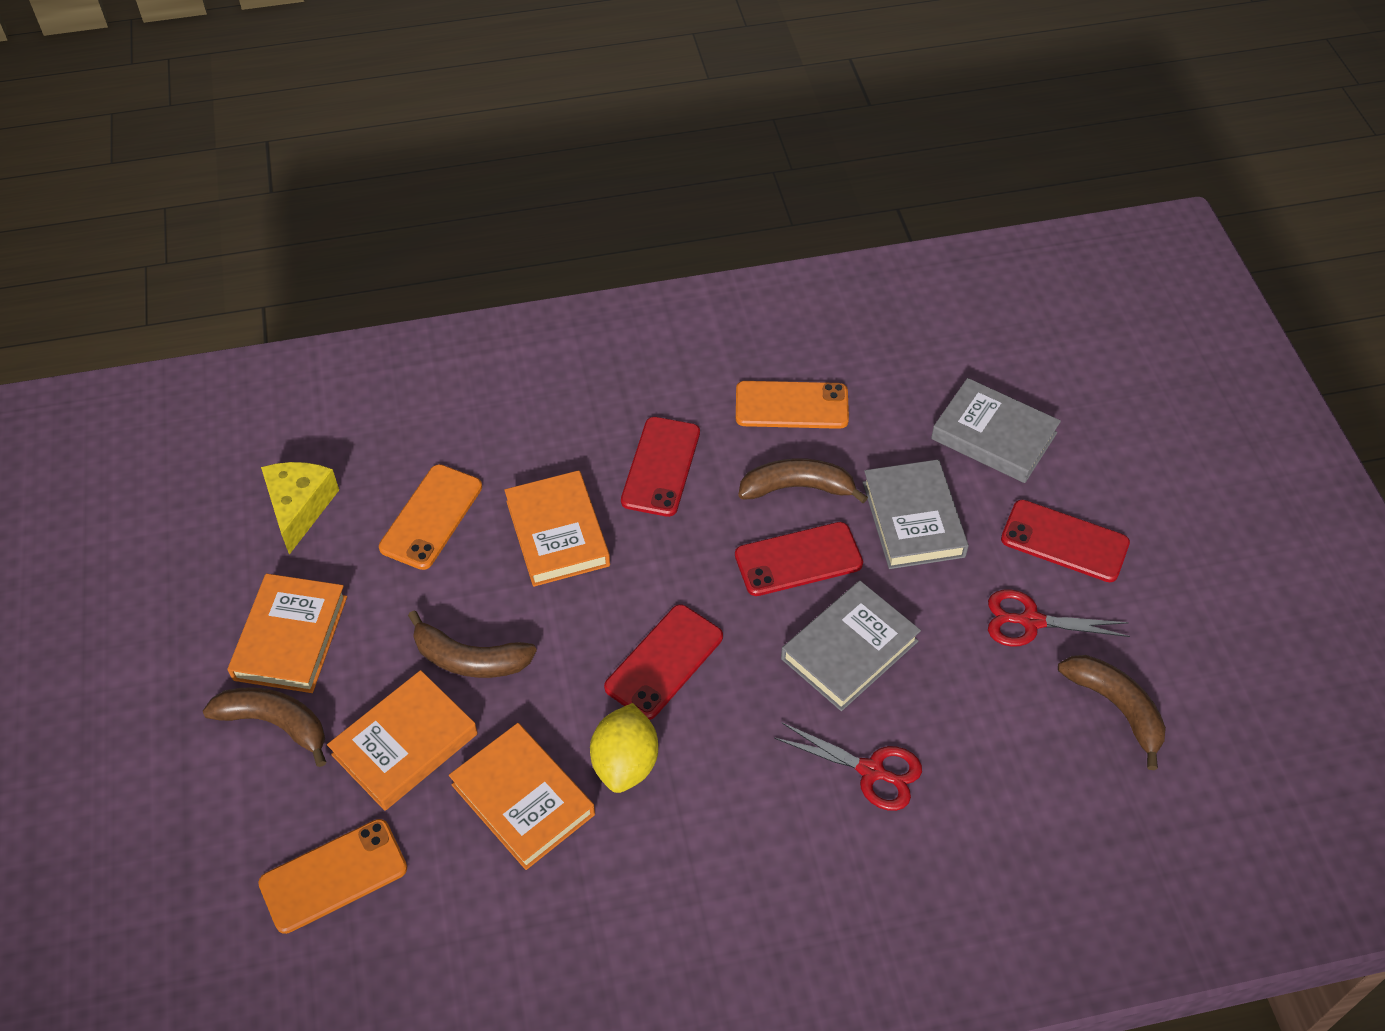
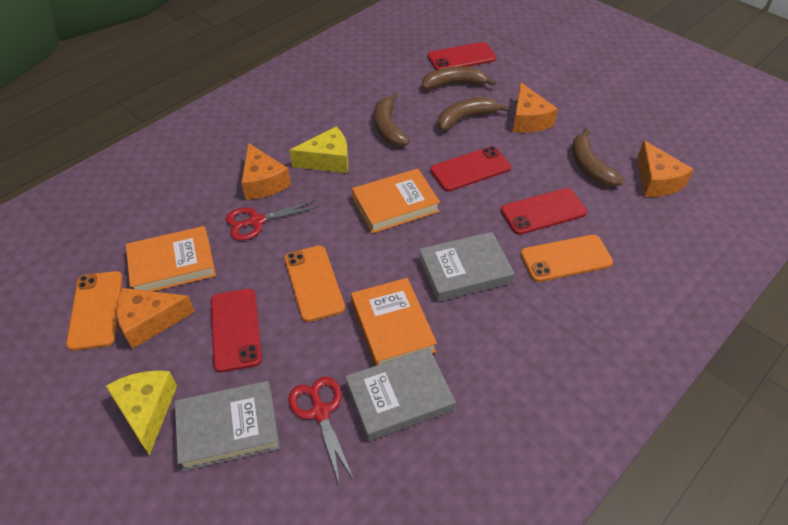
orange book: 4 -> 3
orange cheese: 0 -> 4
yellow cheese: 1 -> 2
yellow lemon: 1 -> 0

